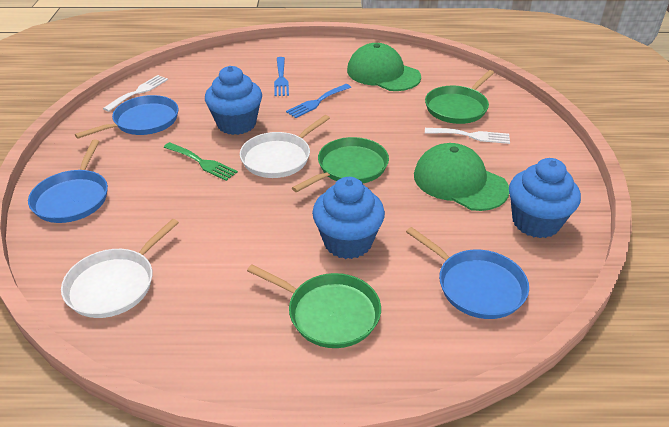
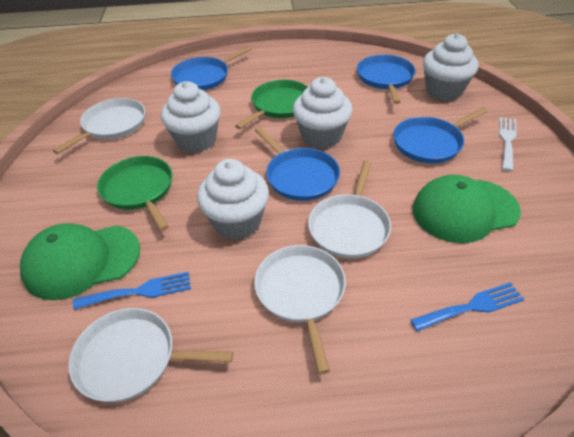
blue cupcake: 3 -> 0
blue pan: 3 -> 4
green fork: 1 -> 0
green pan: 3 -> 2
white cupcake: 0 -> 4
white fork: 2 -> 1
white pan: 2 -> 4

